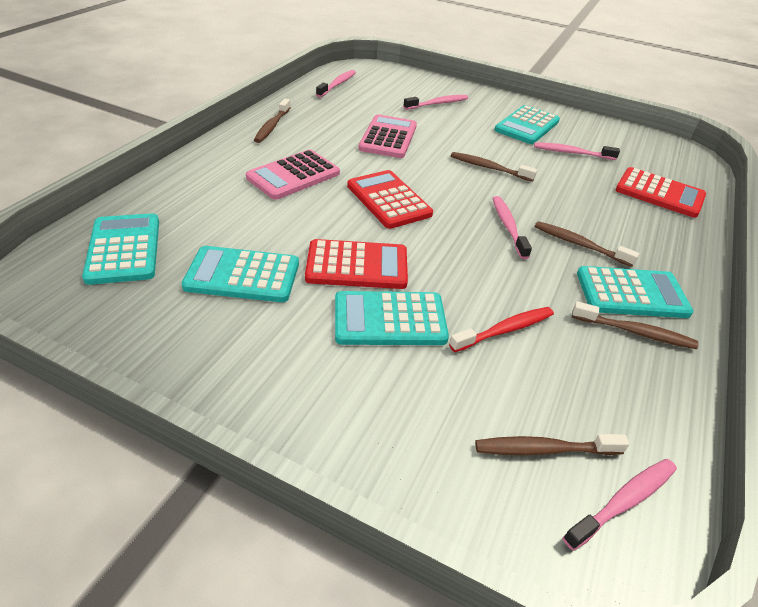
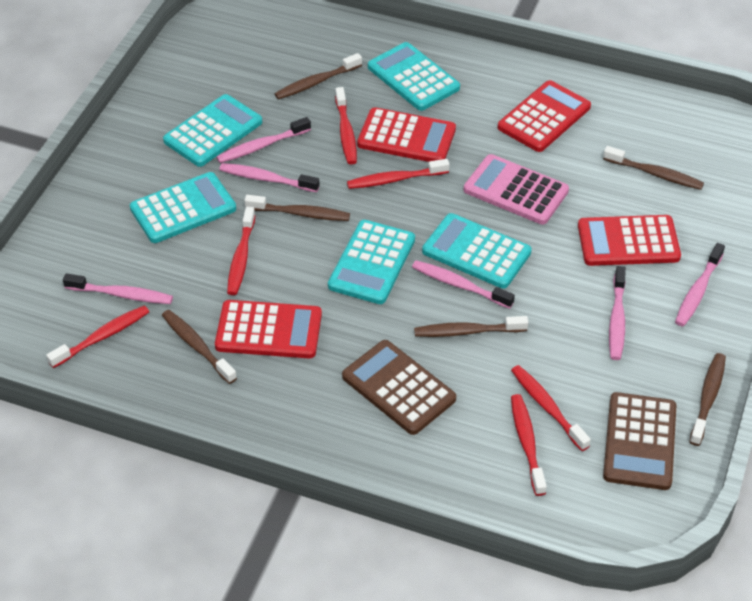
brown calculator: 0 -> 2
brown toothbrush: 5 -> 6
pink calculator: 2 -> 1
pink toothbrush: 5 -> 6
red calculator: 3 -> 4
red toothbrush: 1 -> 6

